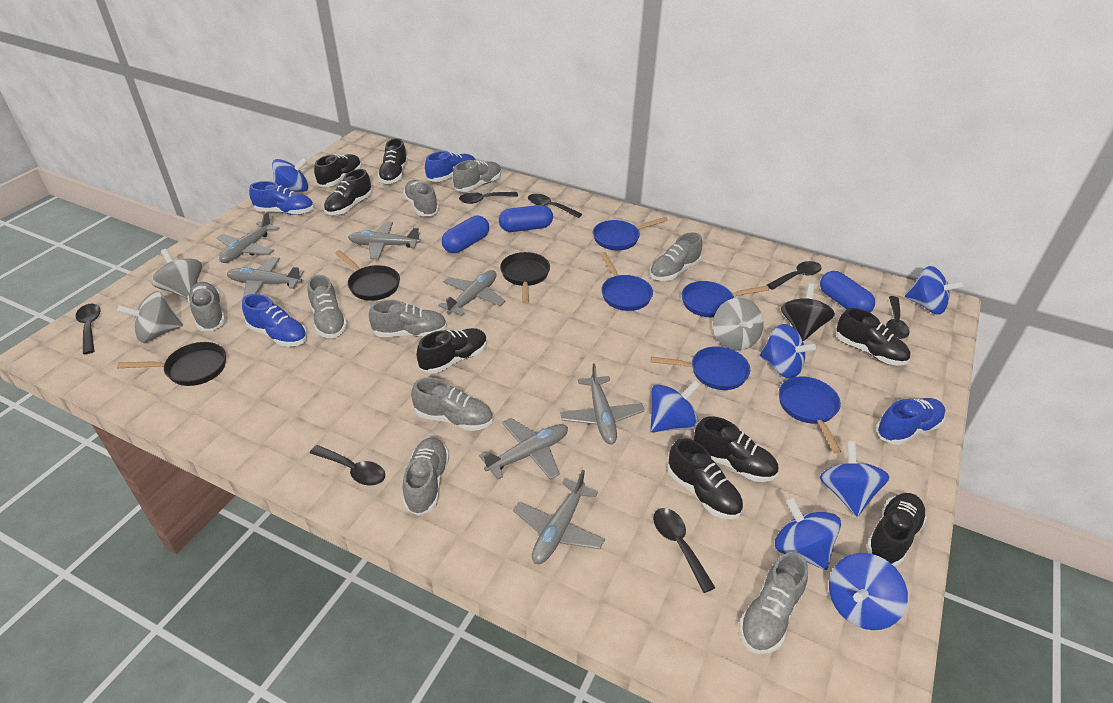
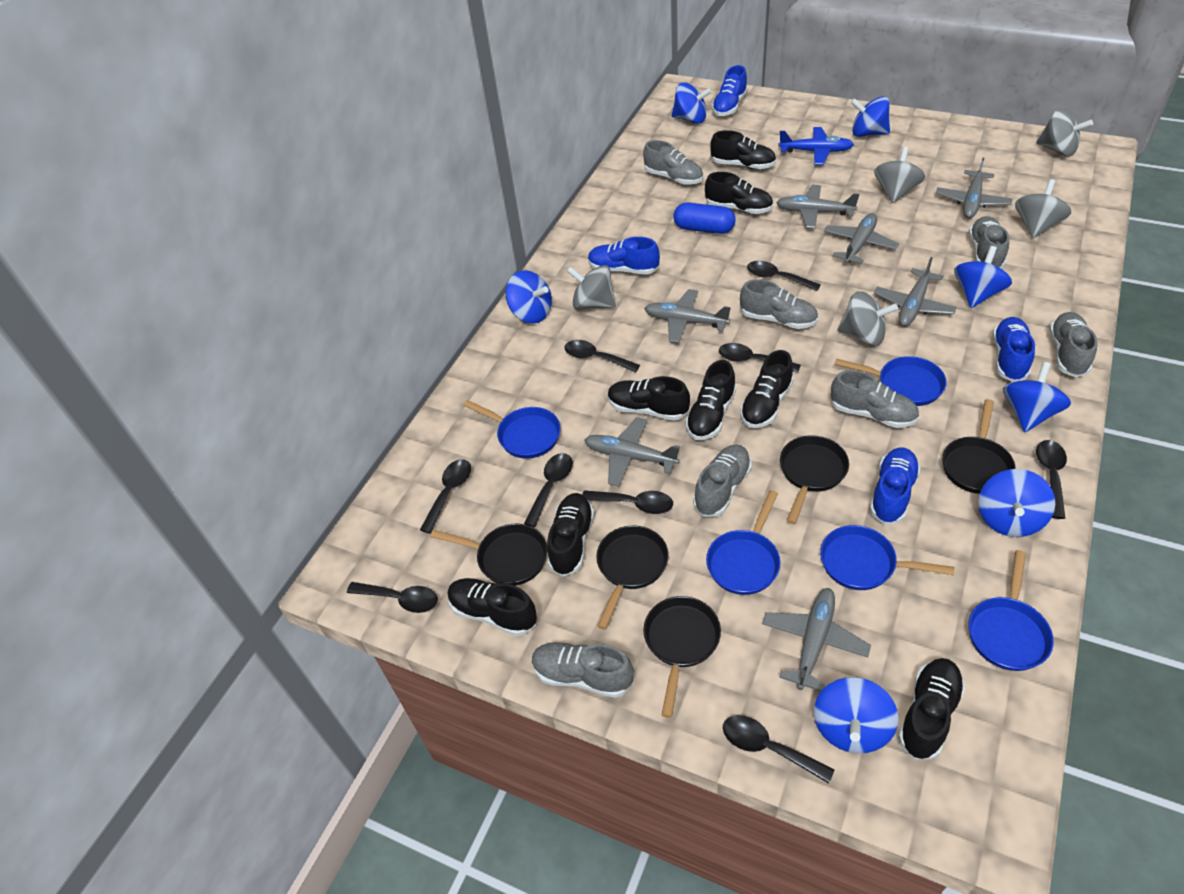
black pan: 3 -> 5
black spinning top: 1 -> 0
black spoon: 7 -> 9
blue capsule: 3 -> 1
blue plane: 0 -> 1
grey shoe: 9 -> 7
grey spinning top: 3 -> 5

